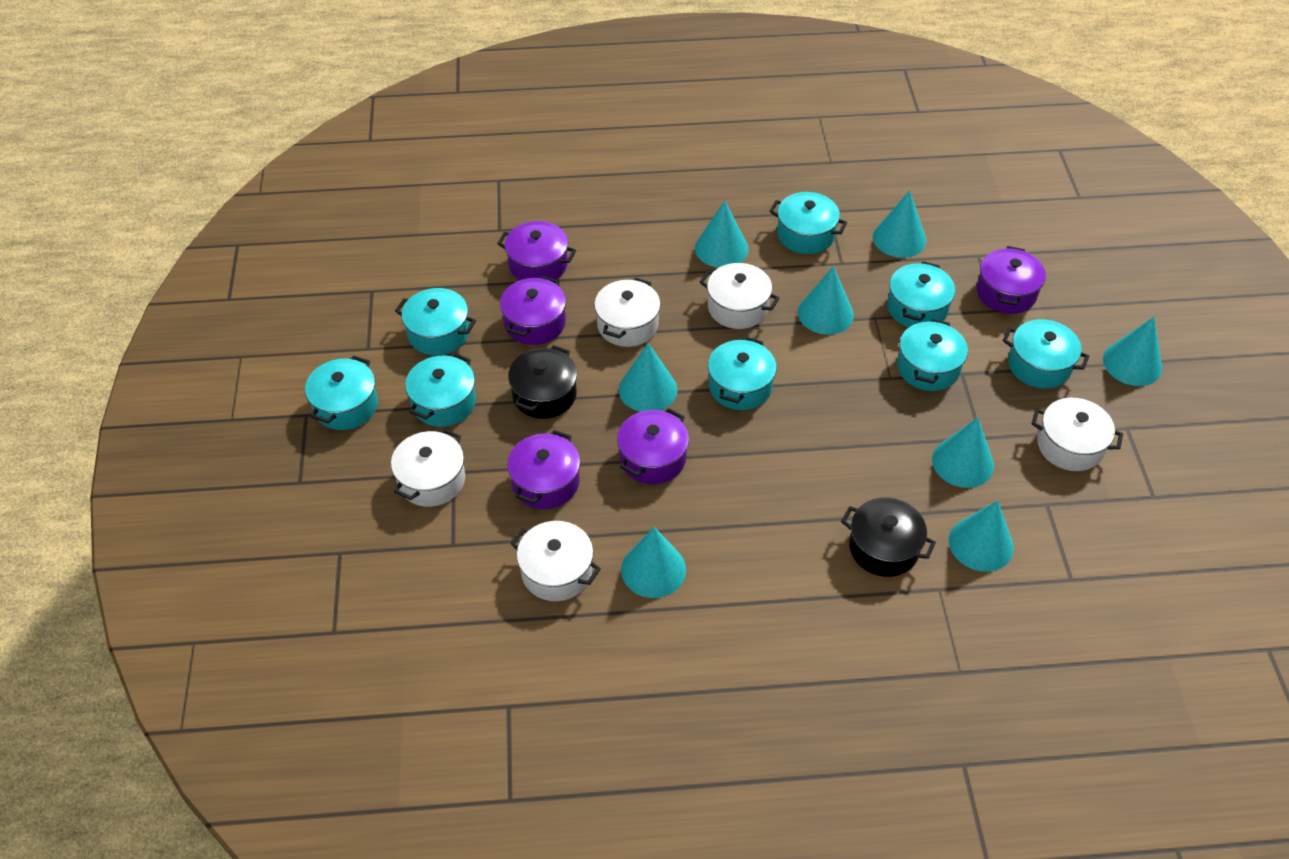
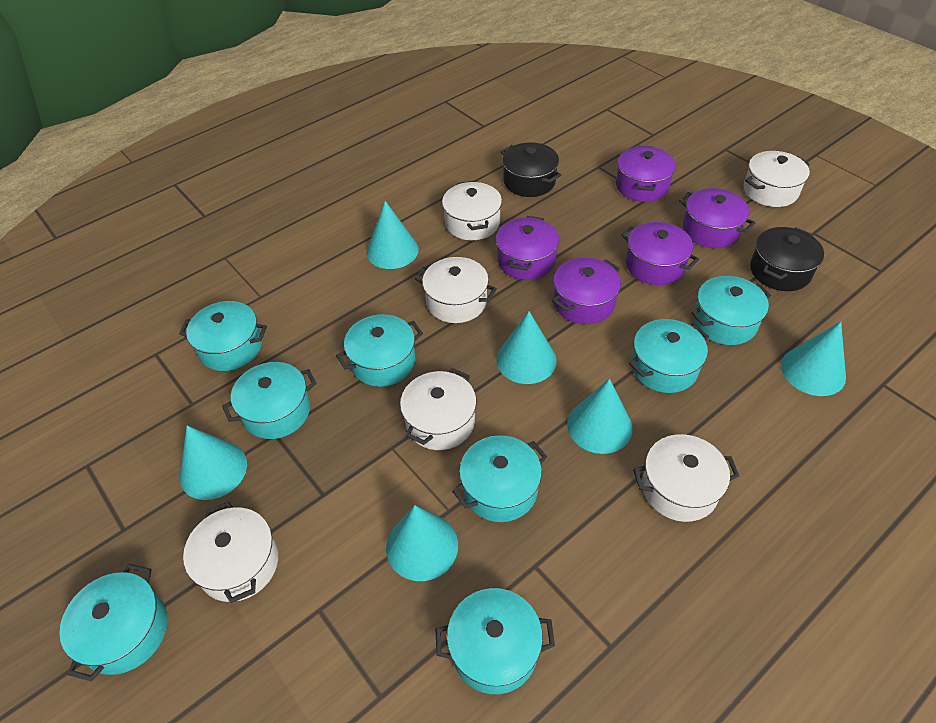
turquoise cone: 8 -> 6
white pot: 5 -> 6

